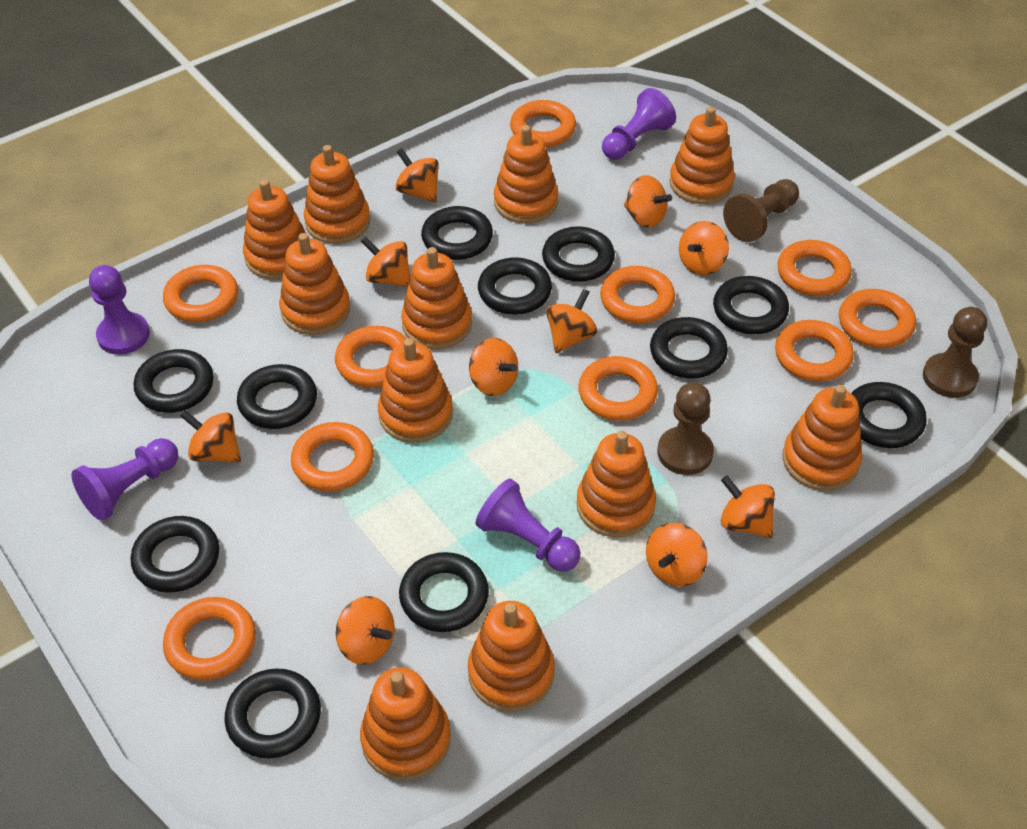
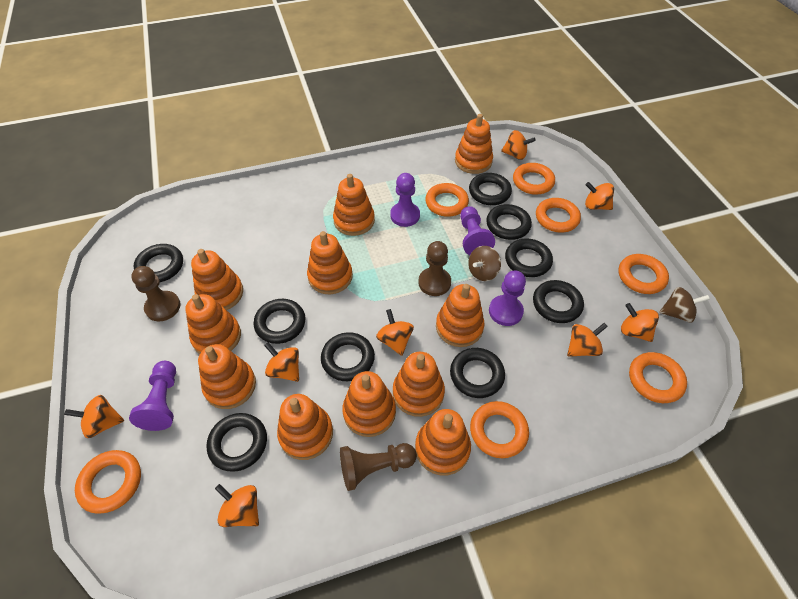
black ring: 11 -> 9
brown spinning top: 0 -> 2
orange ring: 10 -> 7
orange spinning top: 10 -> 8

